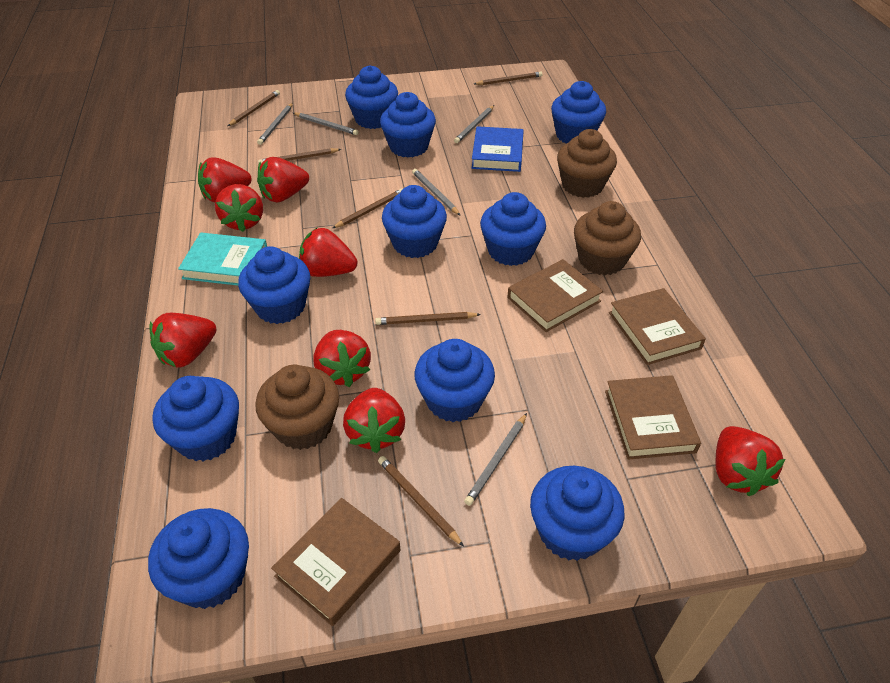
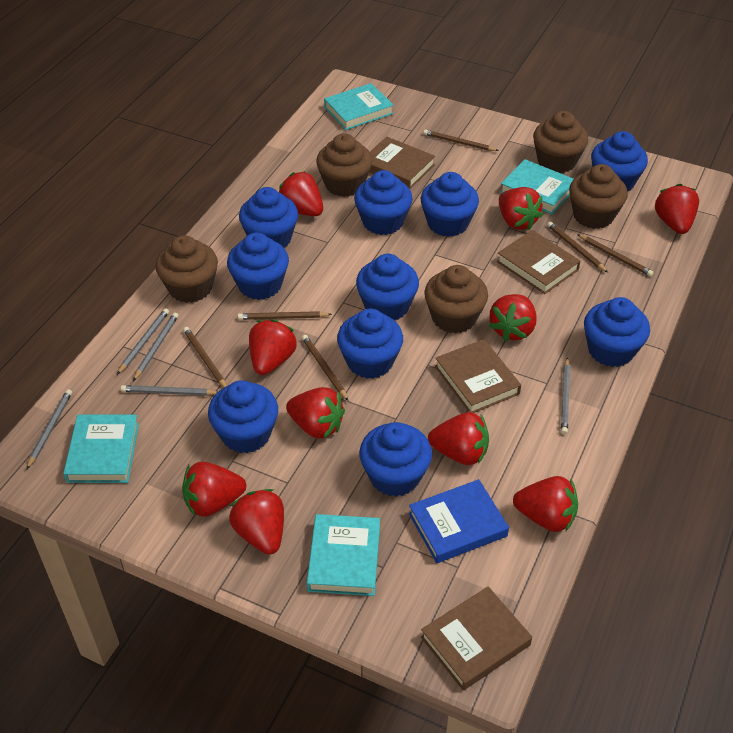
brown cupcake: 3 -> 5
red strawberry: 8 -> 10
turquoise book: 1 -> 4

